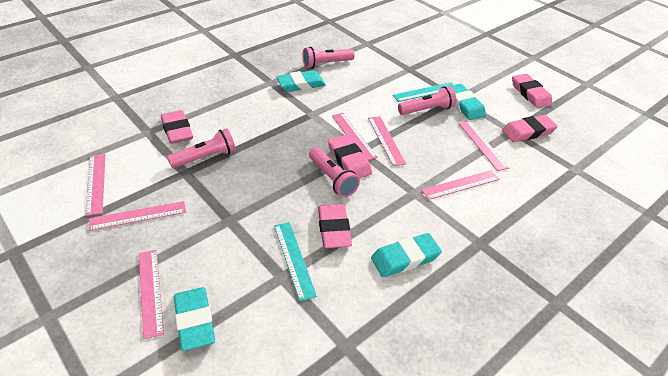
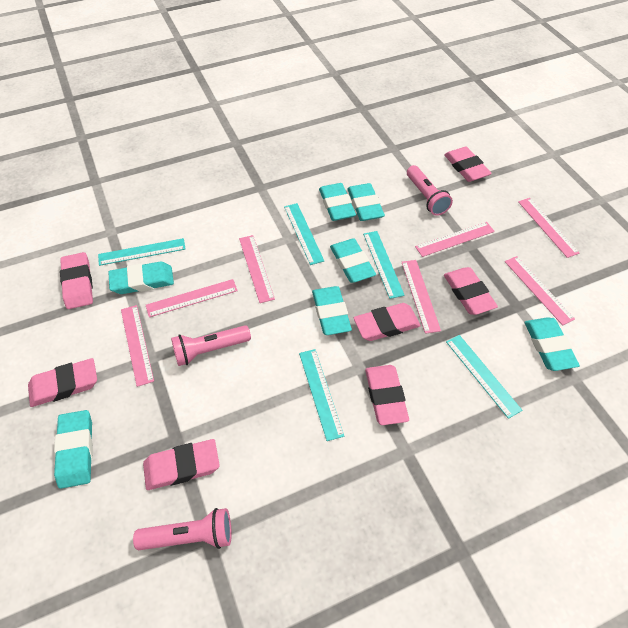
pink eraser: 5 -> 7
pink flashlight: 4 -> 3
turquoise eraser: 4 -> 7
turquoise ruler: 2 -> 5

